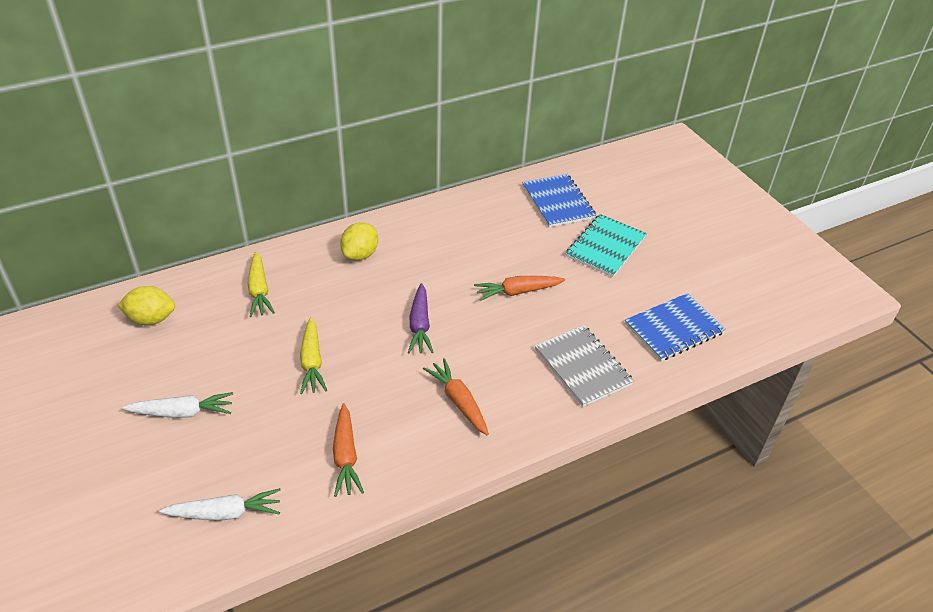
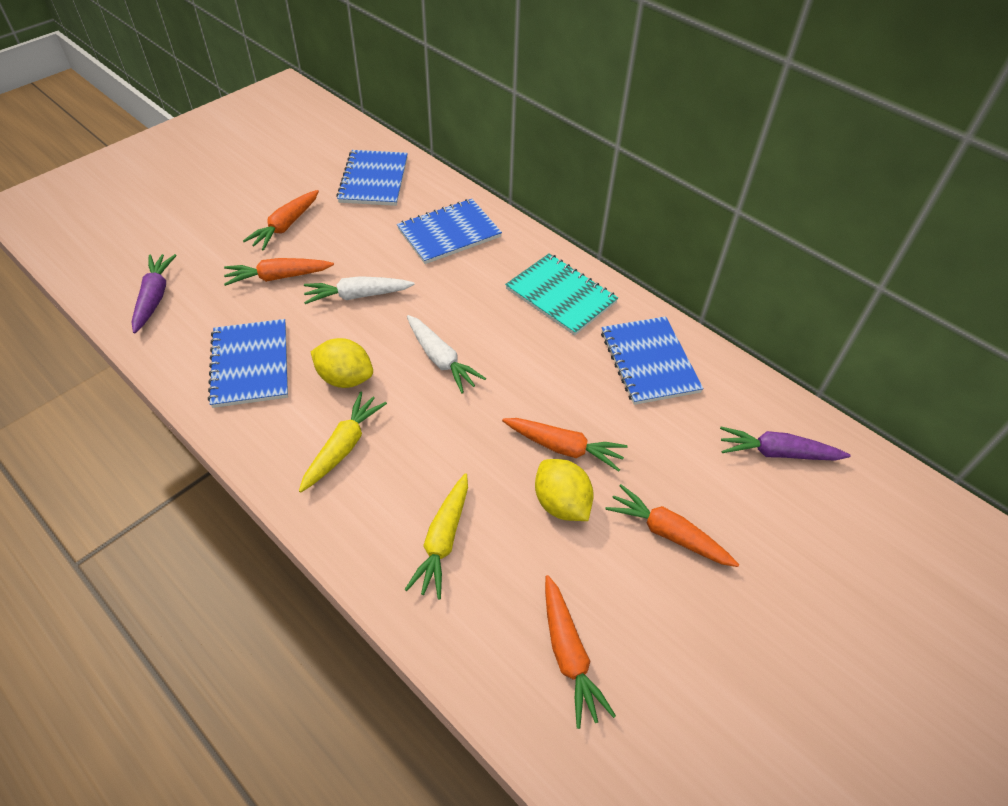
blue notebook: 2 -> 4
grey notebook: 1 -> 0
orange carrot: 3 -> 5
purple carrot: 1 -> 2

